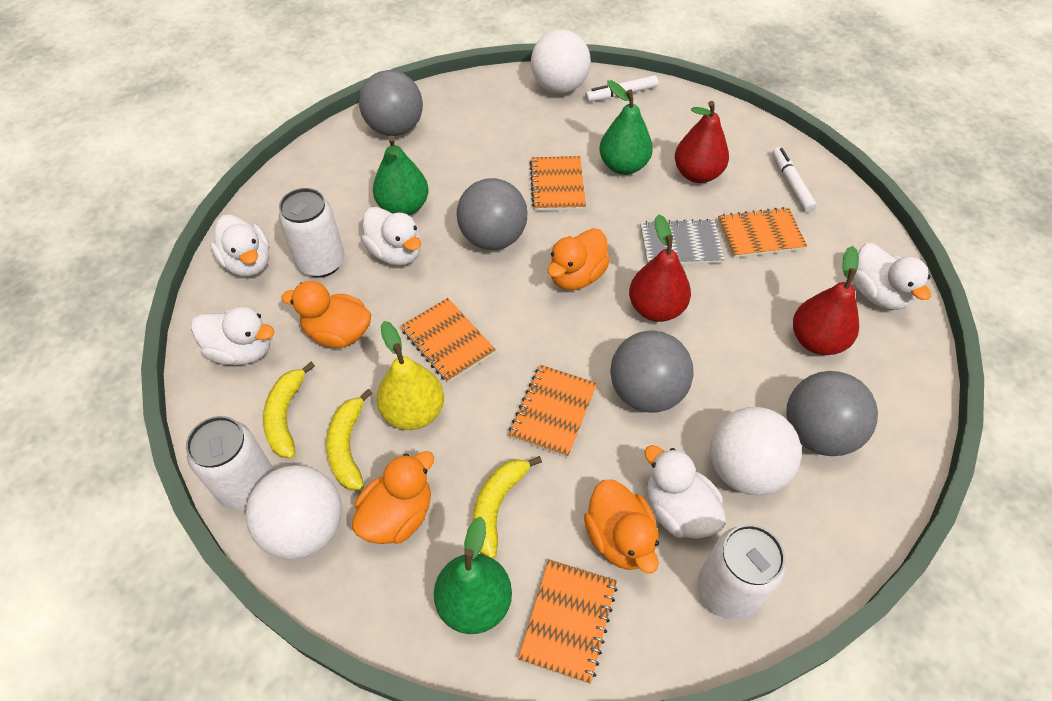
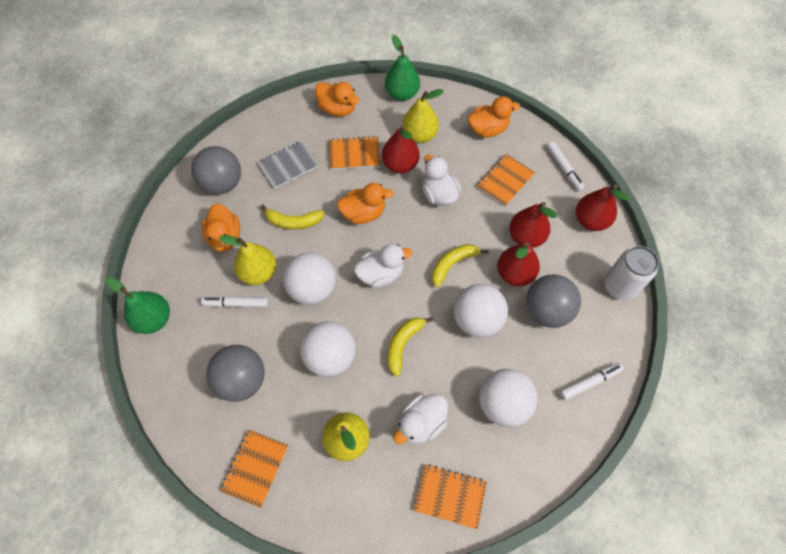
green pear: 3 -> 2
grey ball: 4 -> 3
orange notebook: 5 -> 4
red pear: 3 -> 4
white ball: 3 -> 4
white can: 3 -> 1
white duck: 5 -> 3
white marker: 2 -> 3
yellow pear: 1 -> 3

